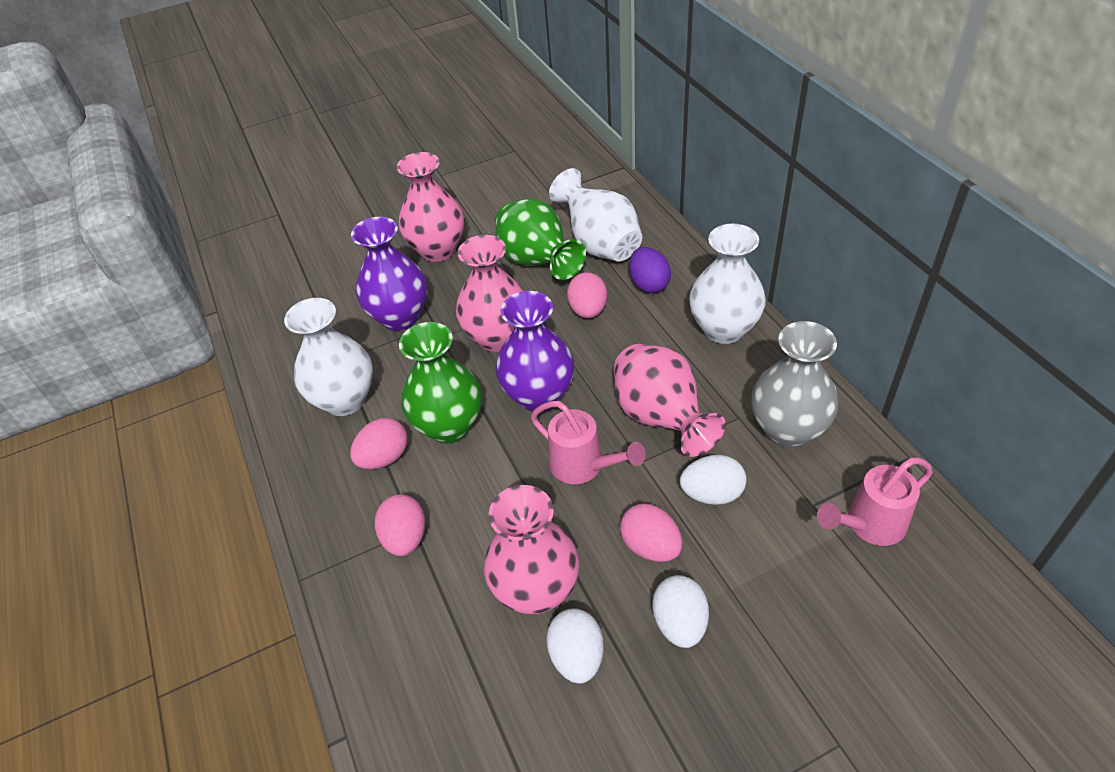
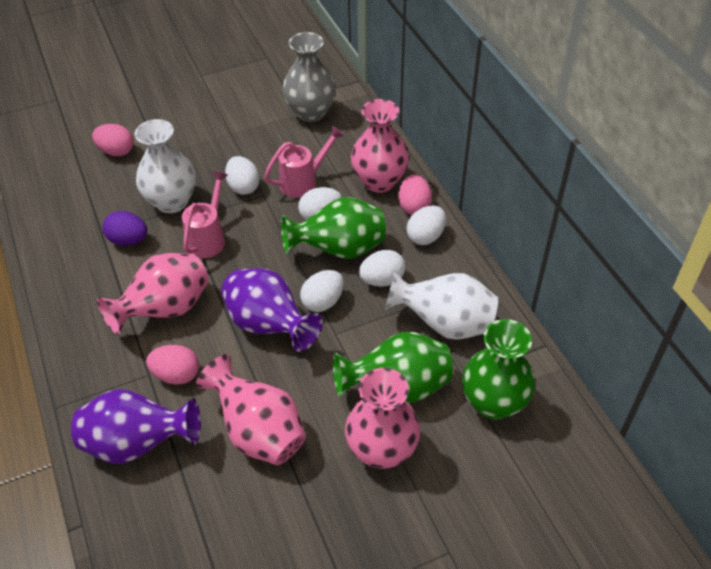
green vase: 2 -> 3
pink egg: 4 -> 3
white egg: 3 -> 5
white vase: 3 -> 2

